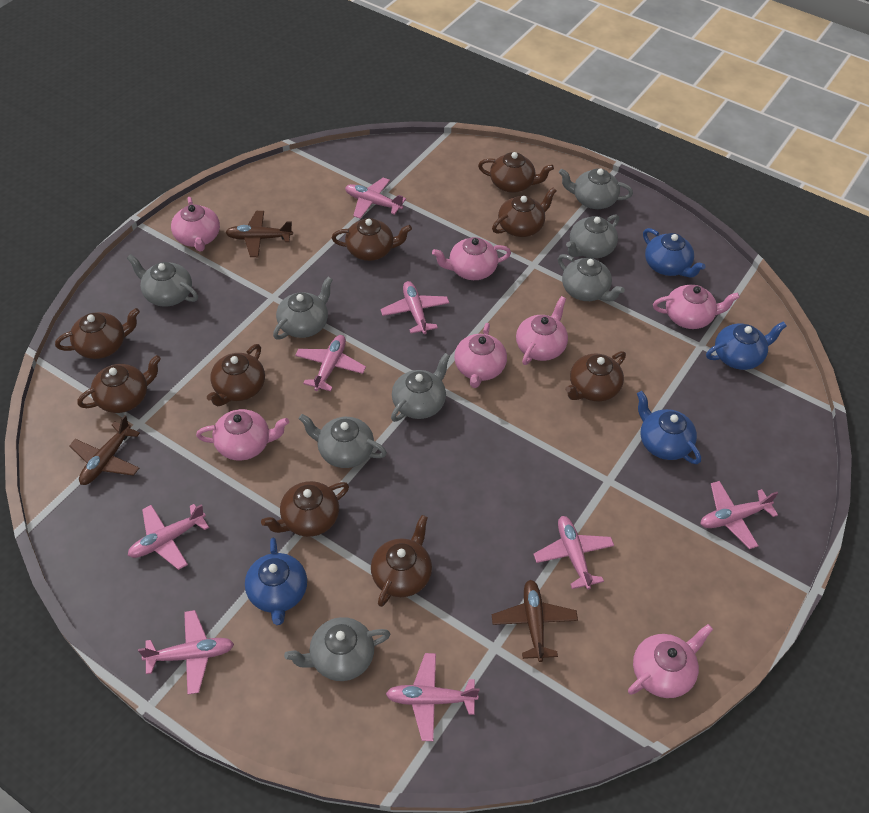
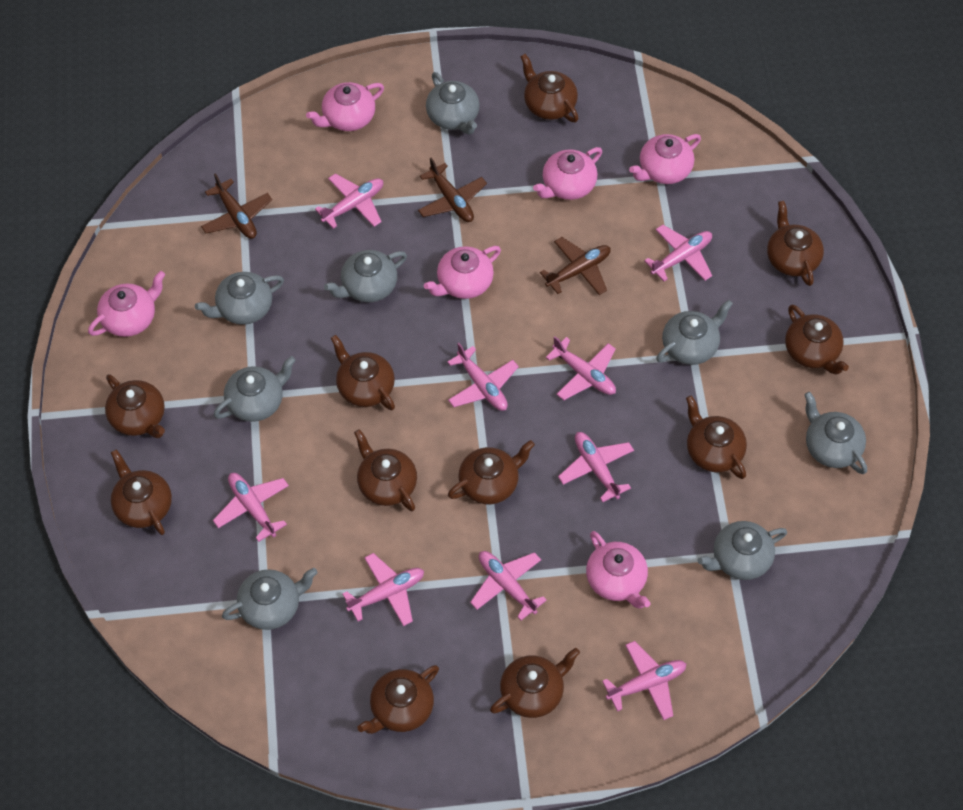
blue teapot: 4 -> 0
brown teapot: 9 -> 11
pink plane: 8 -> 9
pink teapot: 7 -> 6

